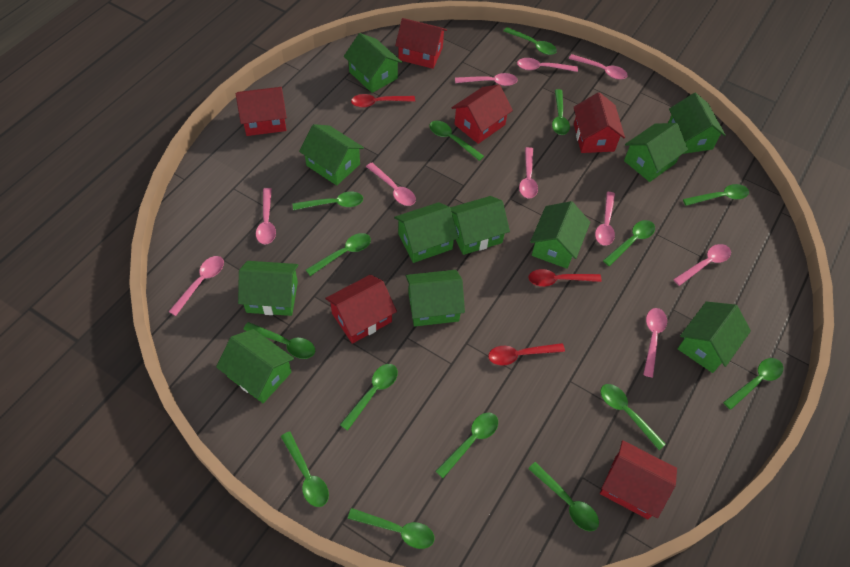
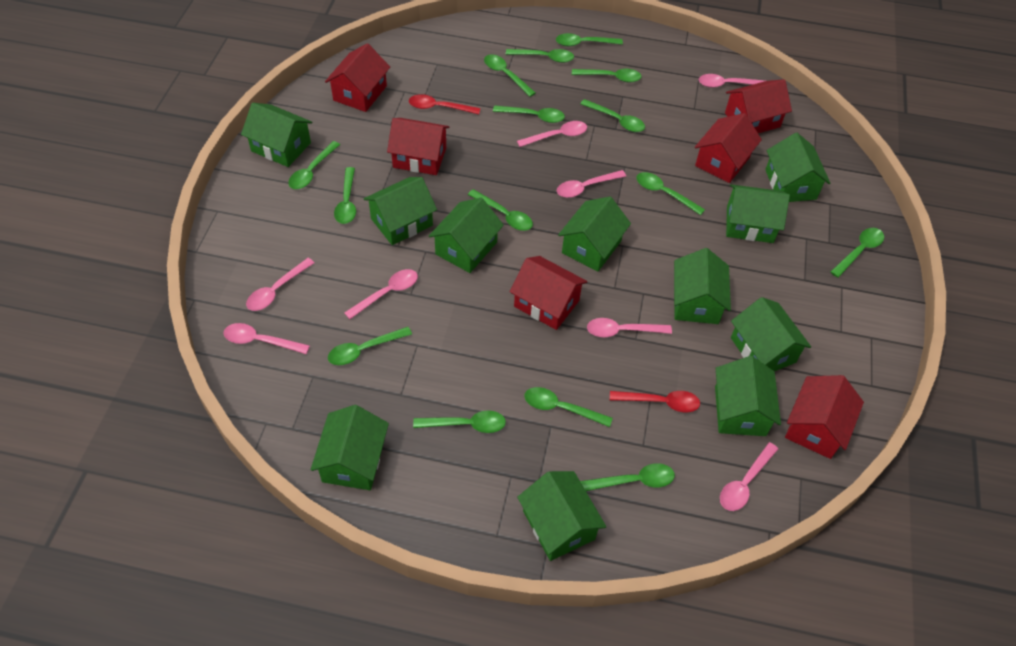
pink spoon: 10 -> 8
red spoon: 3 -> 2

